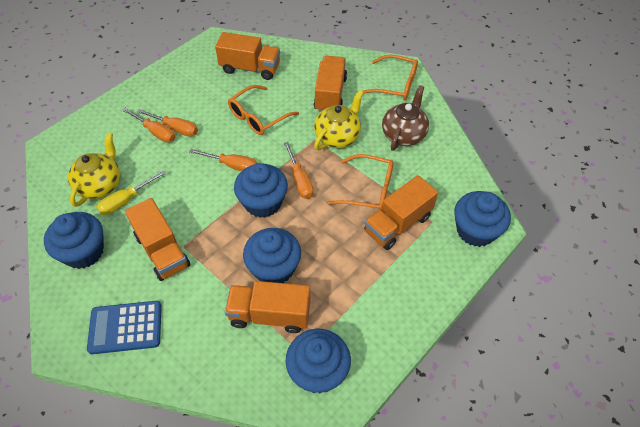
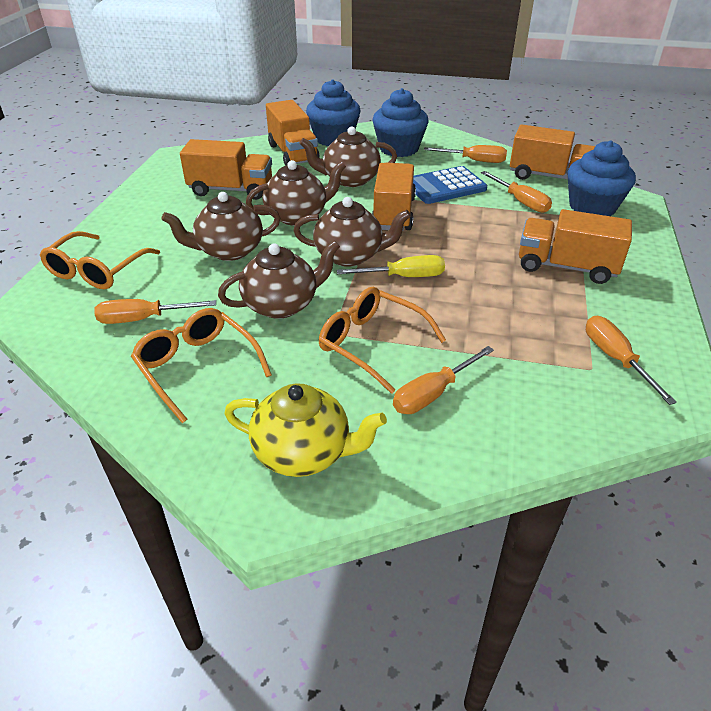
blue cupcake: 5 -> 3
brown teapot: 1 -> 5
orange screwdriver: 4 -> 5
yellow teapot: 2 -> 1

